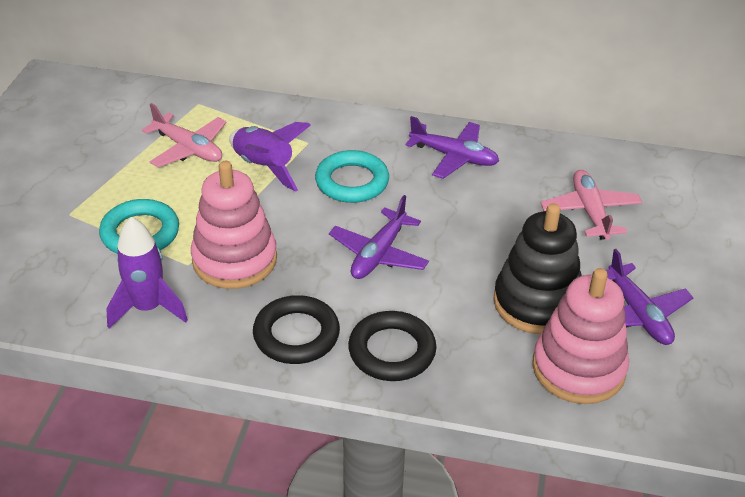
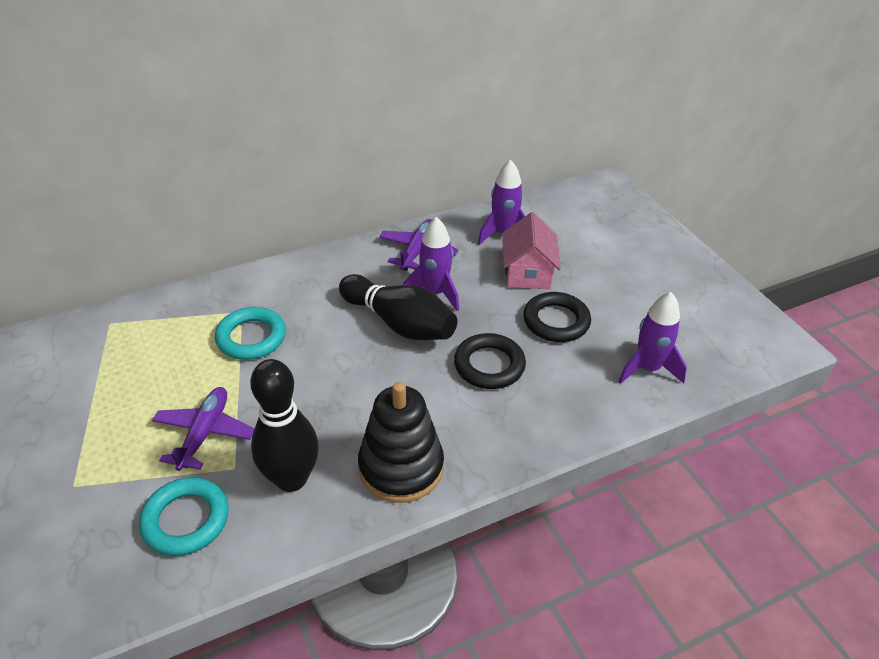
black bowling pin: 0 -> 2
pink house: 0 -> 1
pink plane: 2 -> 0
pink stacking toy: 2 -> 0
purple plane: 3 -> 2
purple rocket: 2 -> 3

